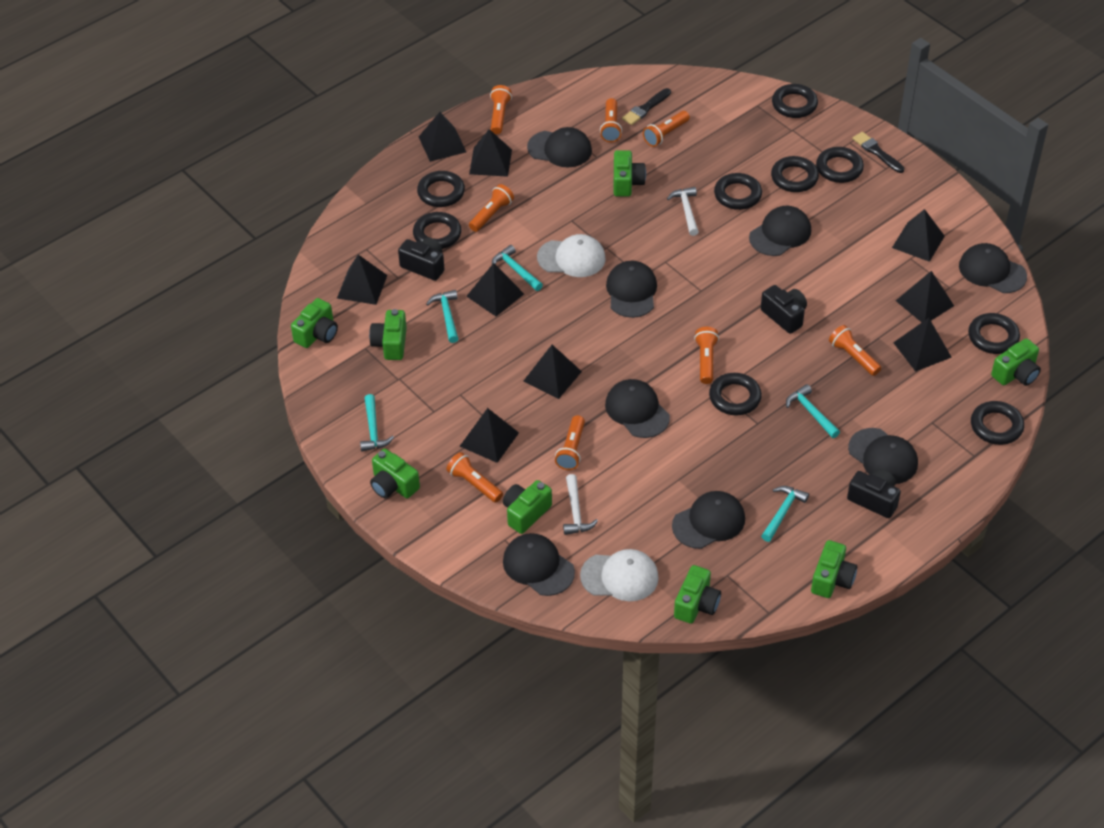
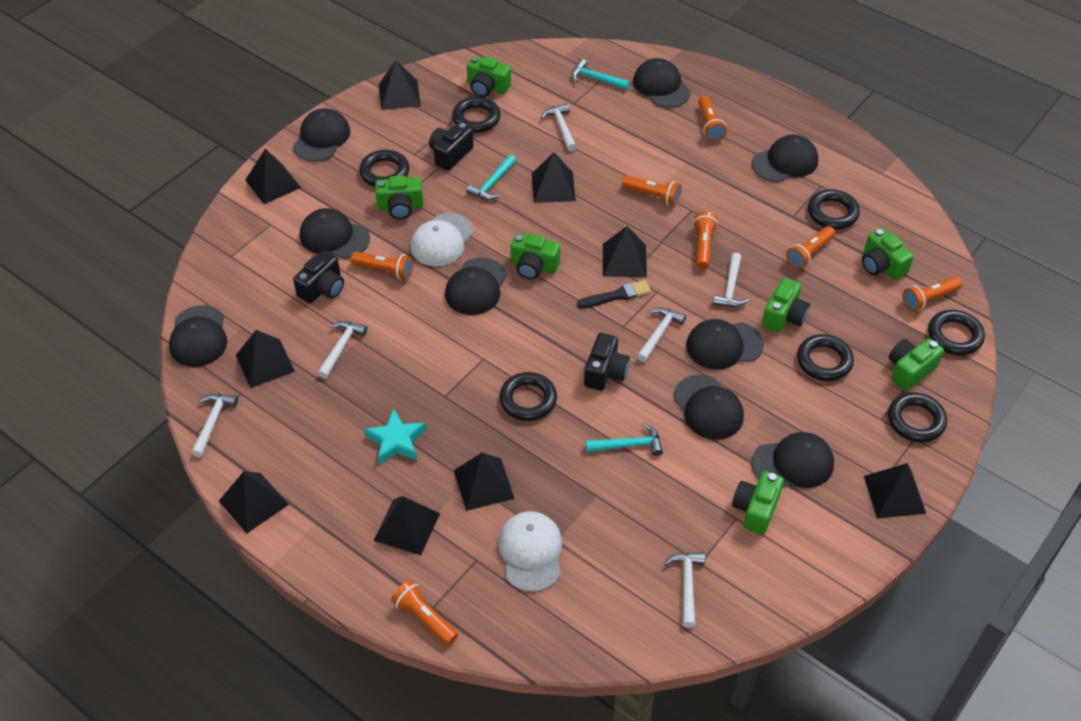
black brush: 2 -> 1
black cap: 8 -> 9
black ring: 9 -> 7
green camera: 8 -> 7
orange flashlight: 8 -> 7
turquoise hammer: 5 -> 3
turquoise star: 0 -> 1
white hammer: 2 -> 6

